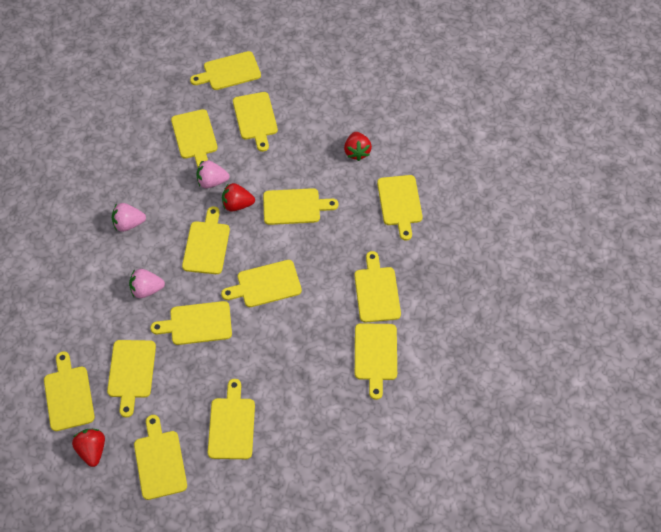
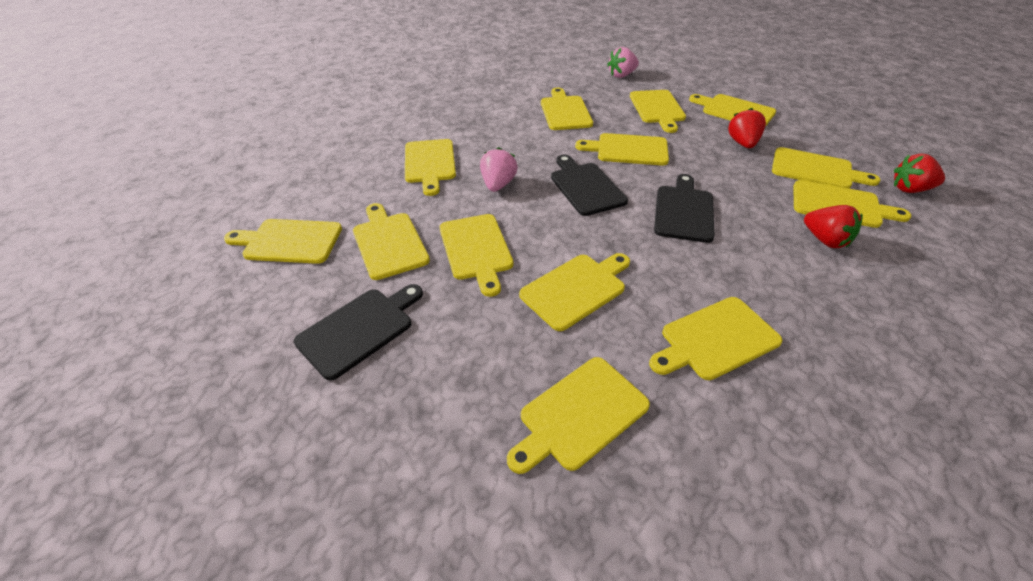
black cutting board: 0 -> 3
pink strawberry: 3 -> 2
yellow cutting board: 14 -> 13

